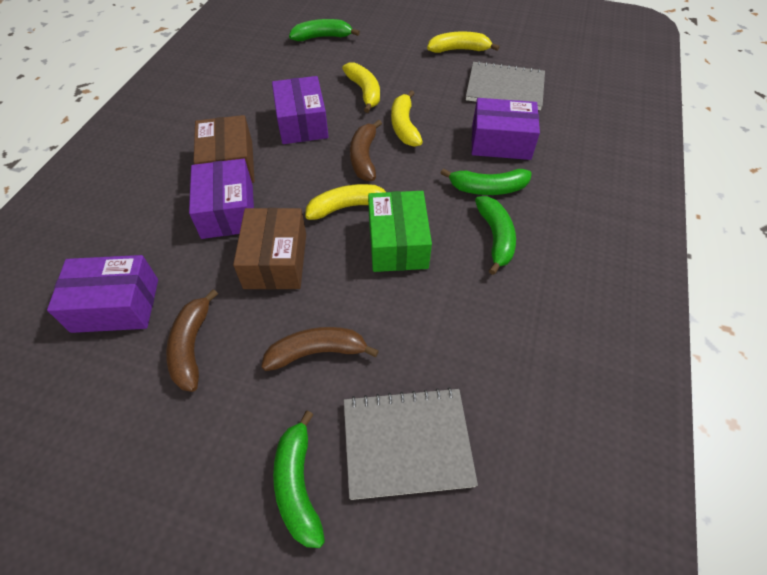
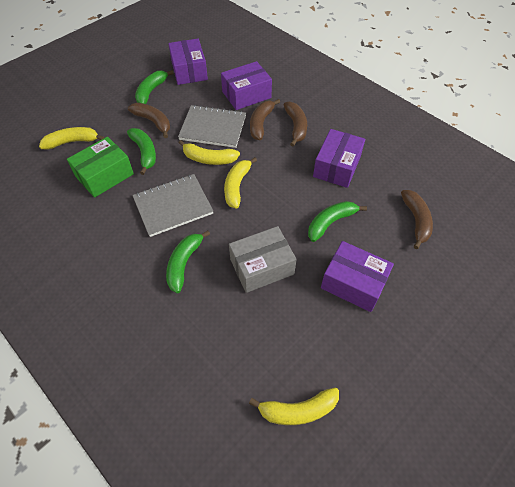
brown banana: 3 -> 4
brown box: 2 -> 0
grey box: 0 -> 1

